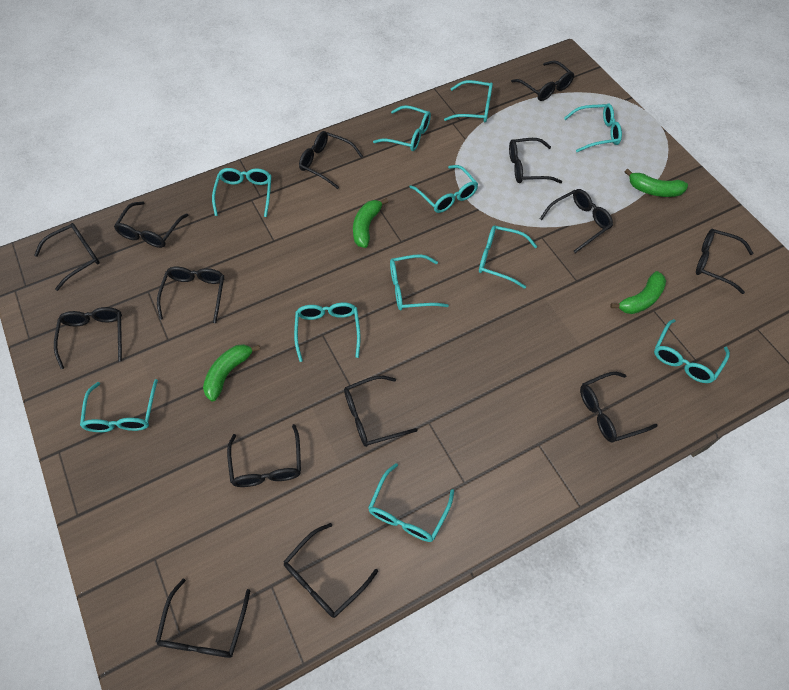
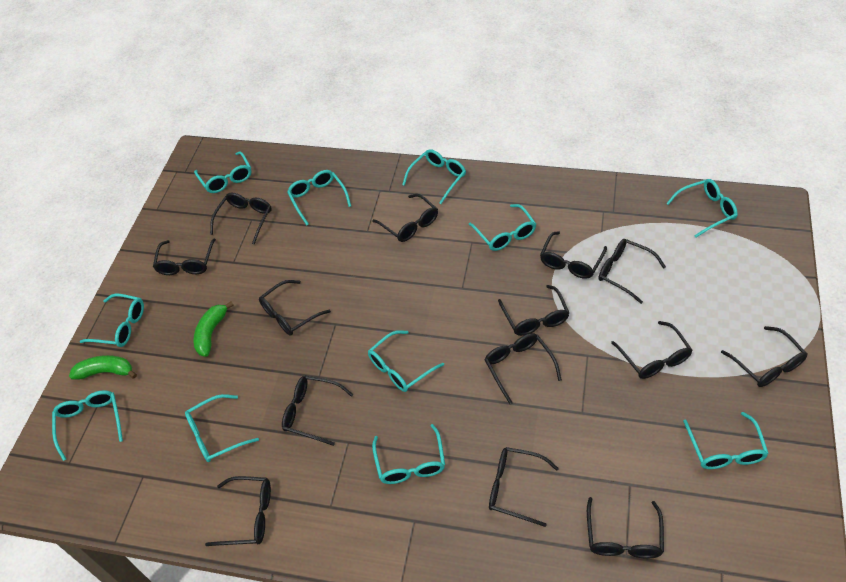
green banana: 4 -> 2

